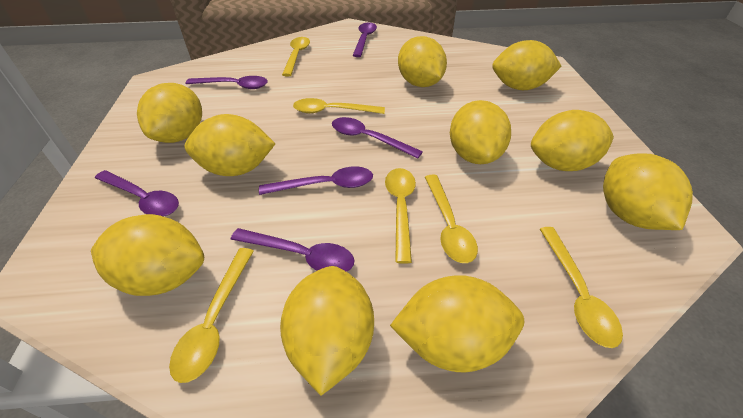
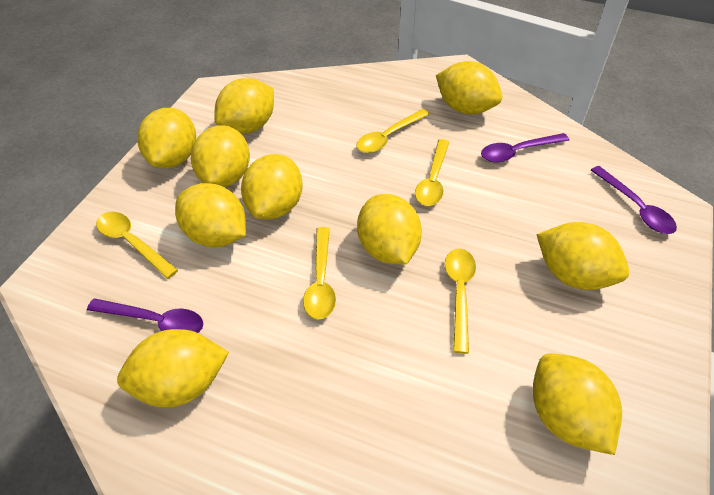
purple spoon: 6 -> 3
yellow spoon: 6 -> 5

